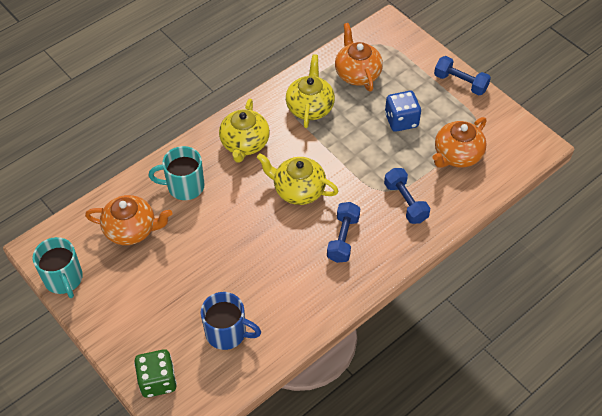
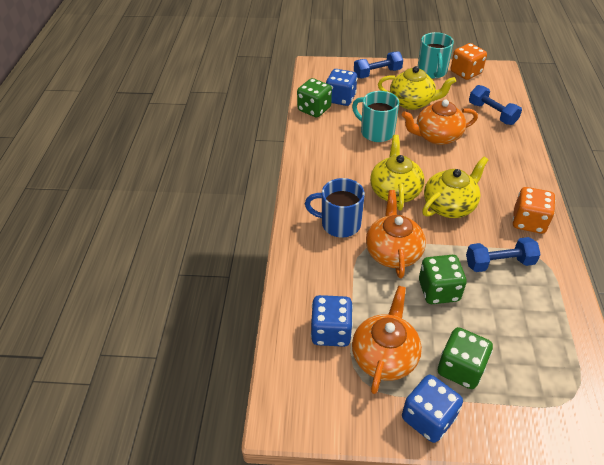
blue dice: 1 -> 3
green dice: 1 -> 3
orange dice: 0 -> 2

